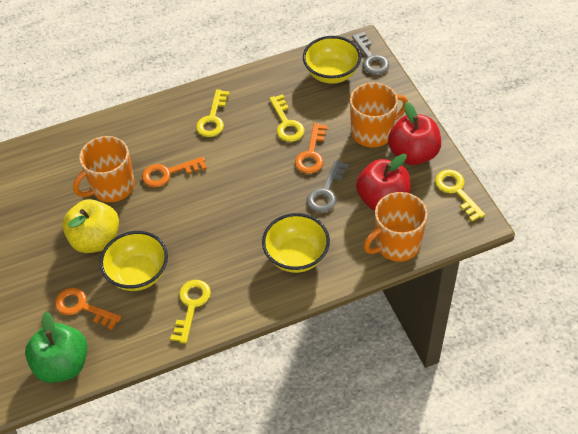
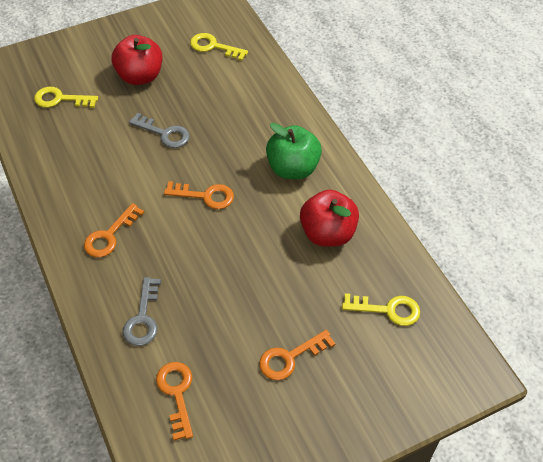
orange key: 3 -> 4
orange mug: 3 -> 0
yellow apple: 1 -> 0
yellow bowl: 3 -> 0
yellow key: 4 -> 3

